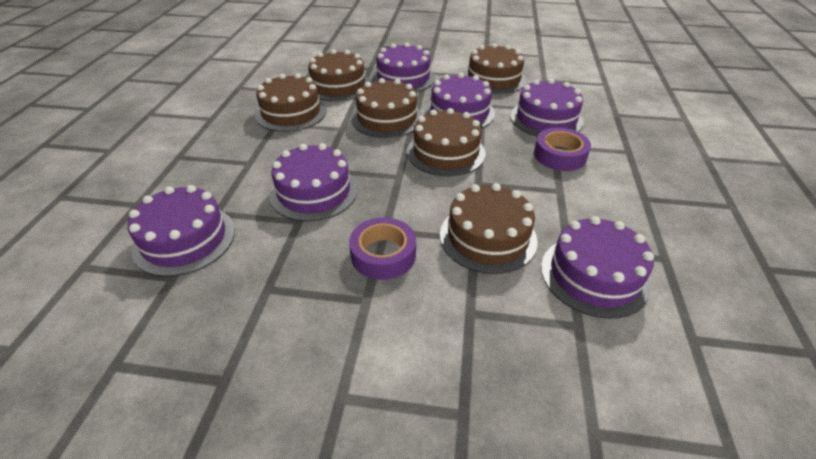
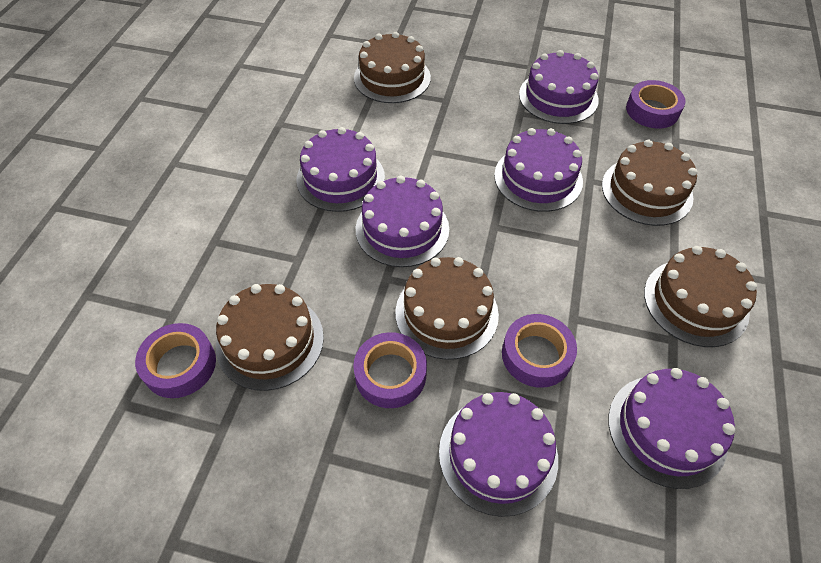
brown cake: 6 -> 5
purple tape: 2 -> 4

